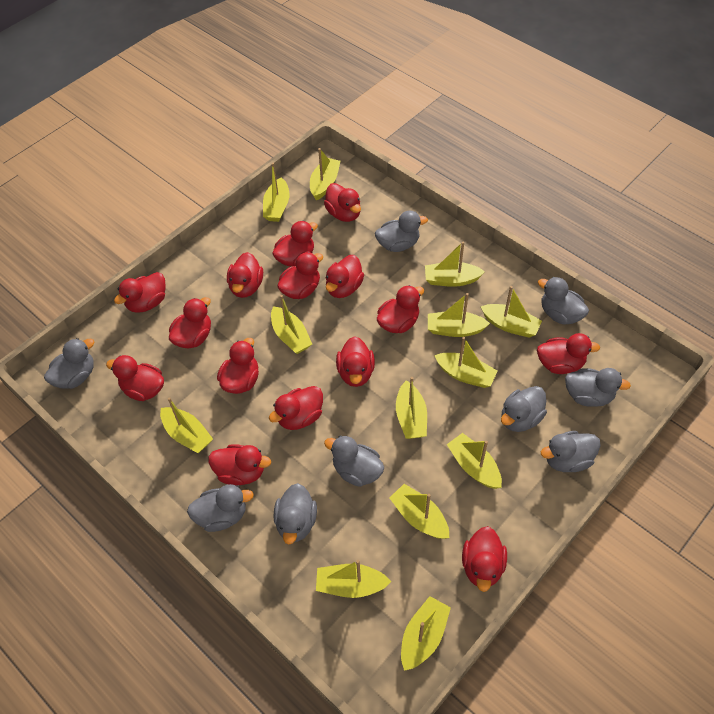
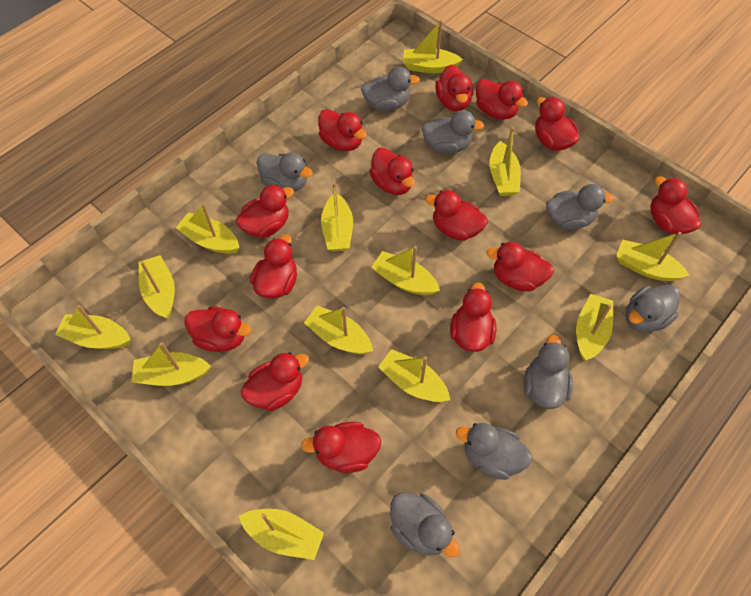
grey duck: 9 -> 8
red duck: 15 -> 14

